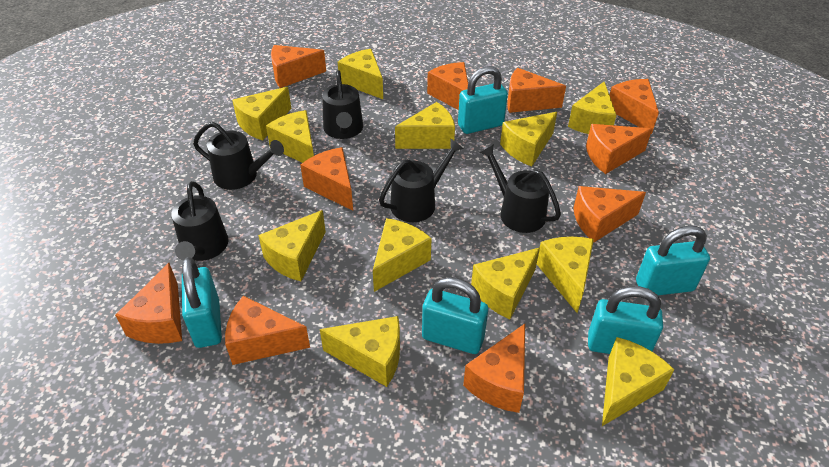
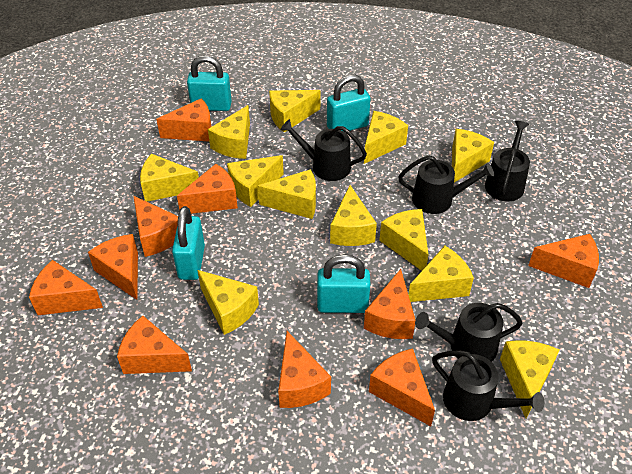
turquoise padlock: 5 -> 4

